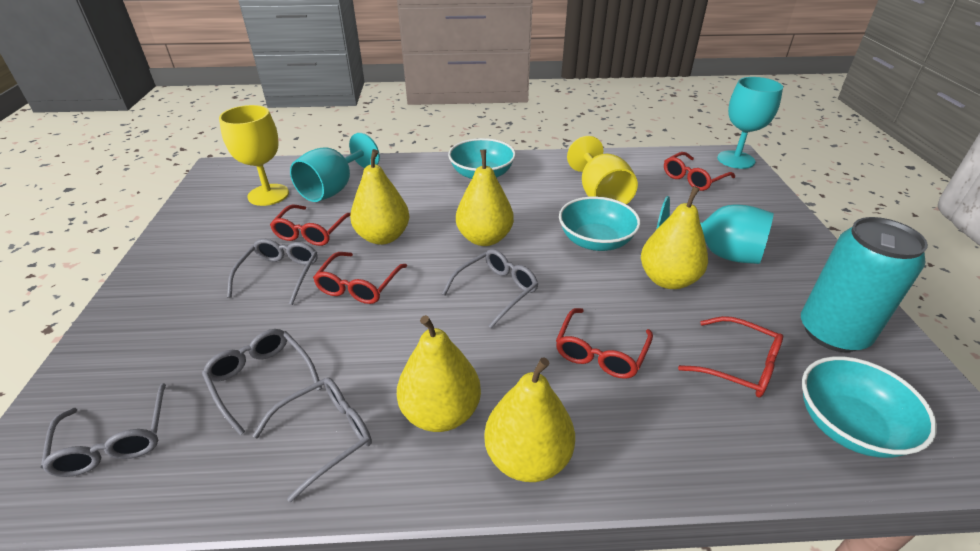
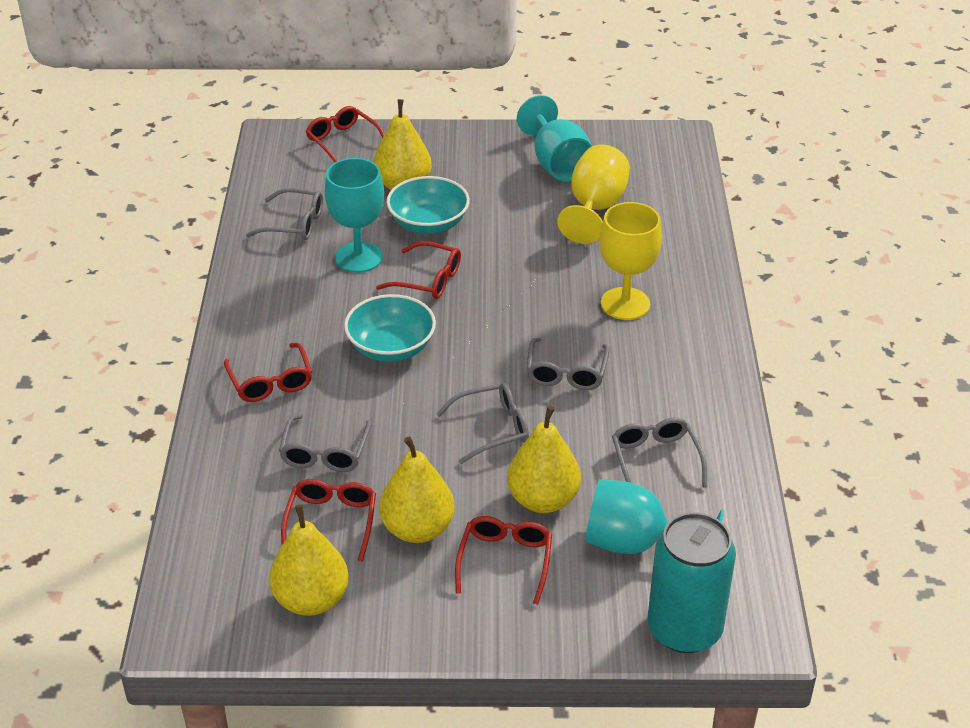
turquoise bowl: 3 -> 2
yellow pear: 5 -> 4

